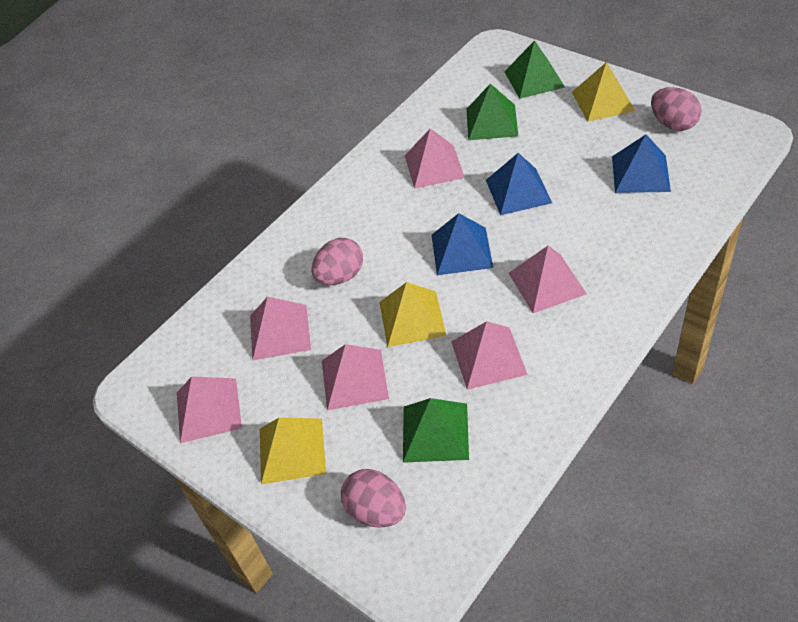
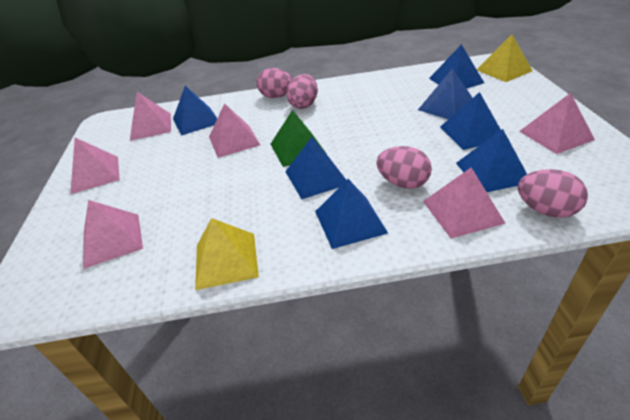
blue pyramid: 3 -> 7
green pyramid: 3 -> 1
pink egg: 3 -> 4
yellow pyramid: 3 -> 2

